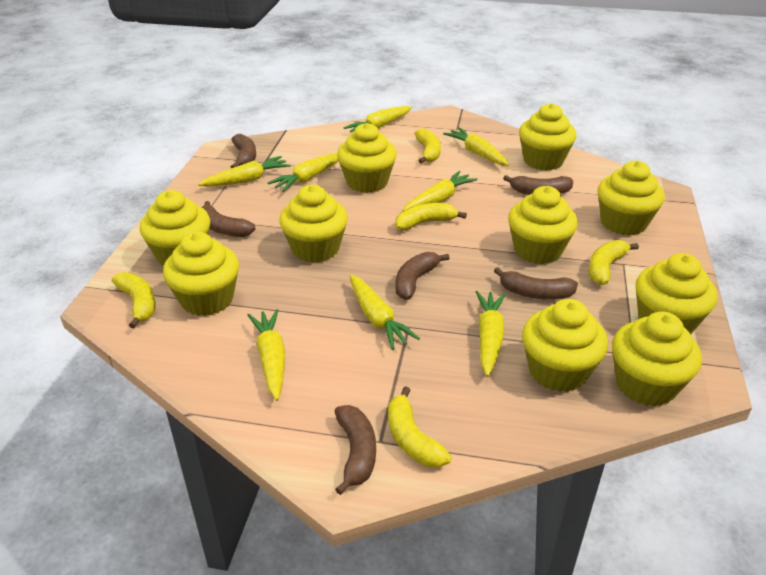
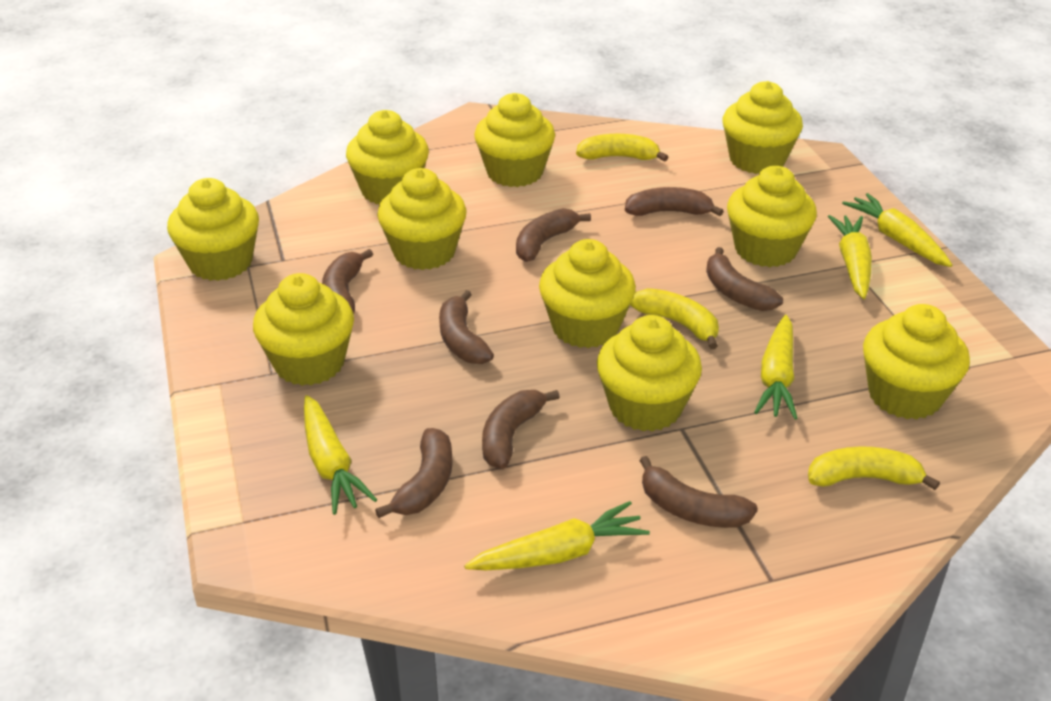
brown banana: 6 -> 8
yellow banana: 5 -> 3
yellow carrot: 8 -> 5

